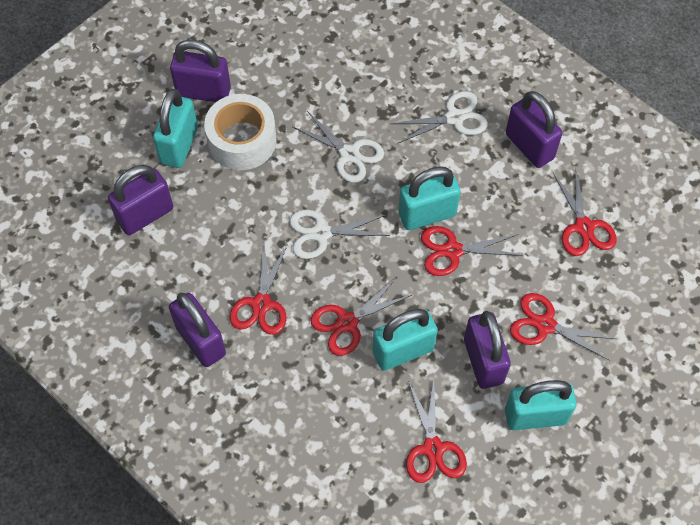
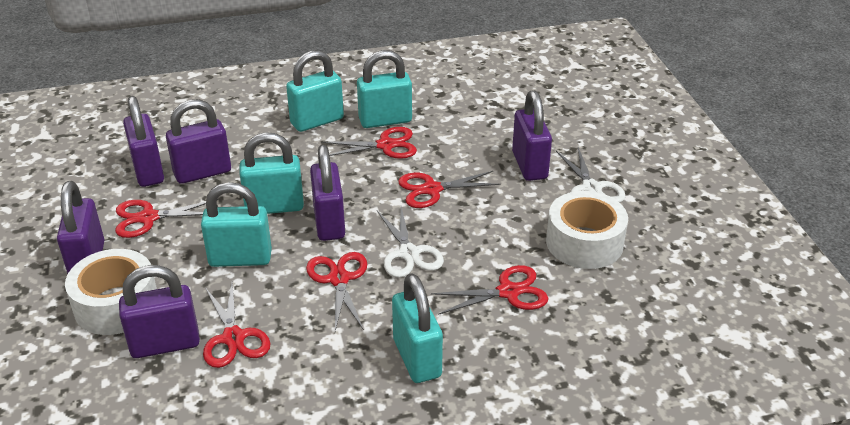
purple padlock: 5 -> 6
turquoise padlock: 4 -> 5
white scissors: 3 -> 2
white tape: 1 -> 2

